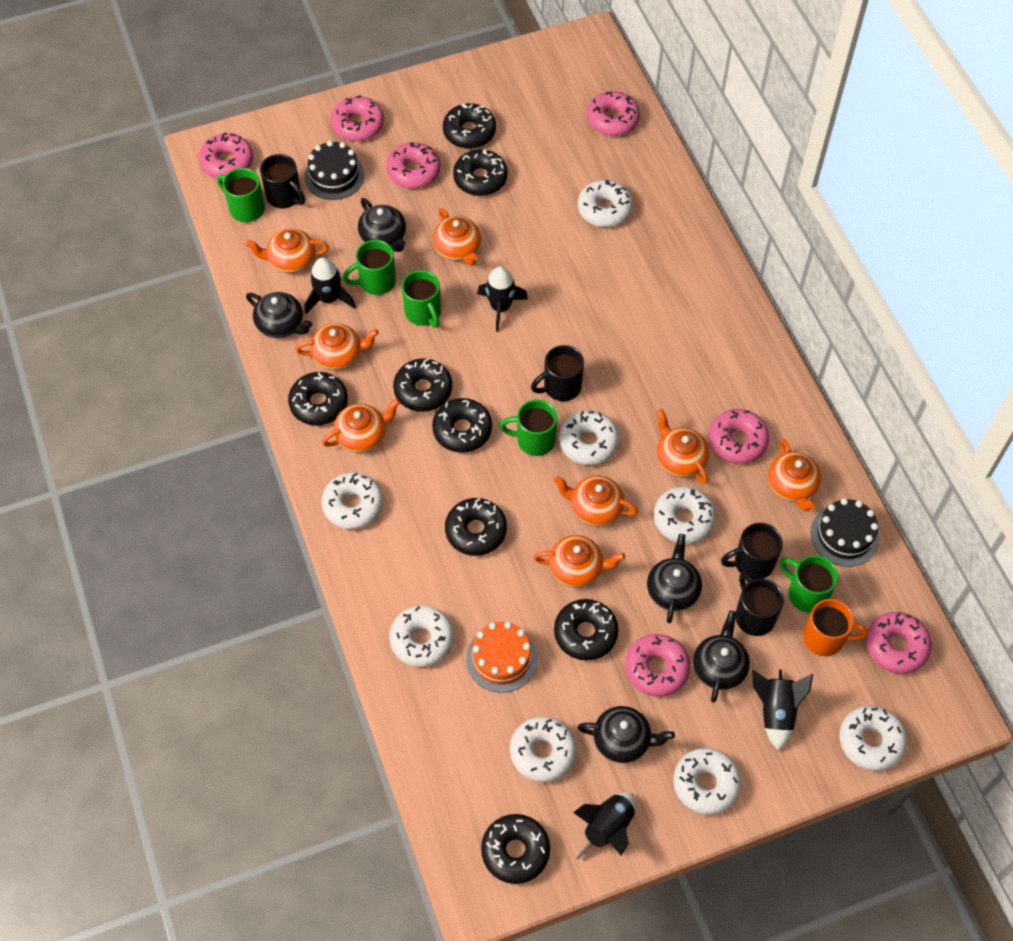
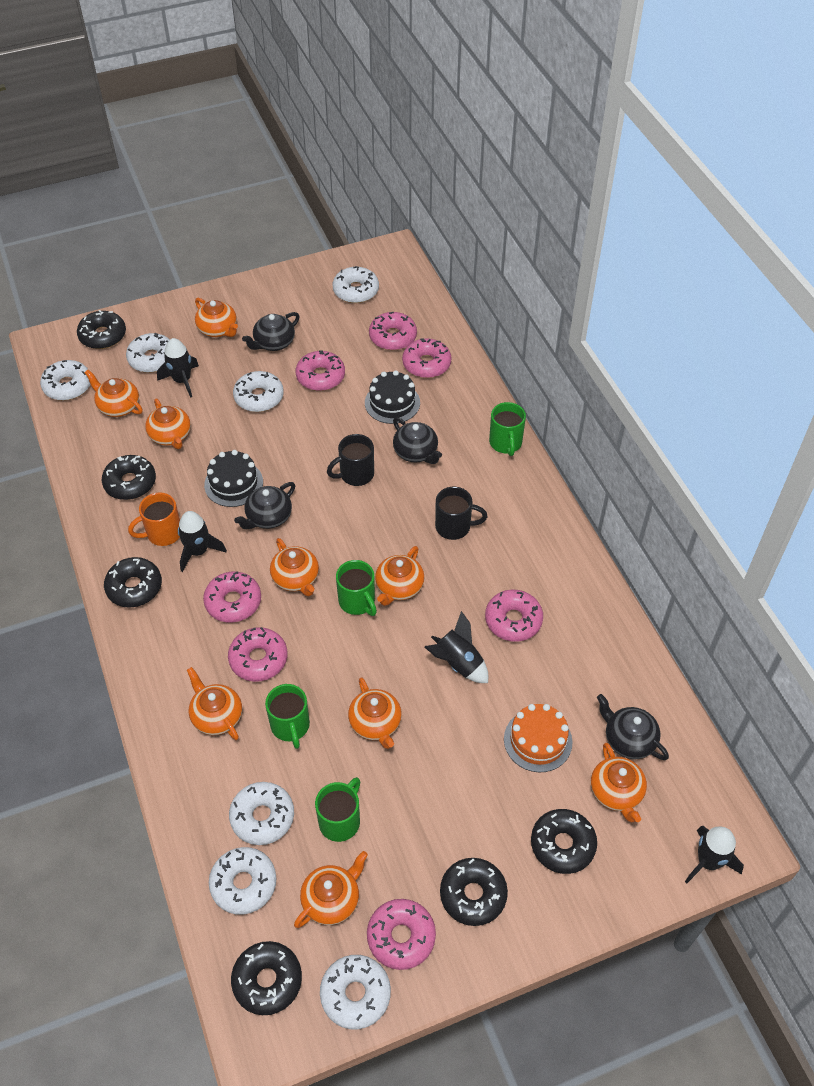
black donut: 8 -> 6
black mug: 4 -> 2
black teapot: 5 -> 4
green mug: 5 -> 4
orange teapot: 8 -> 9
white donut: 8 -> 7

